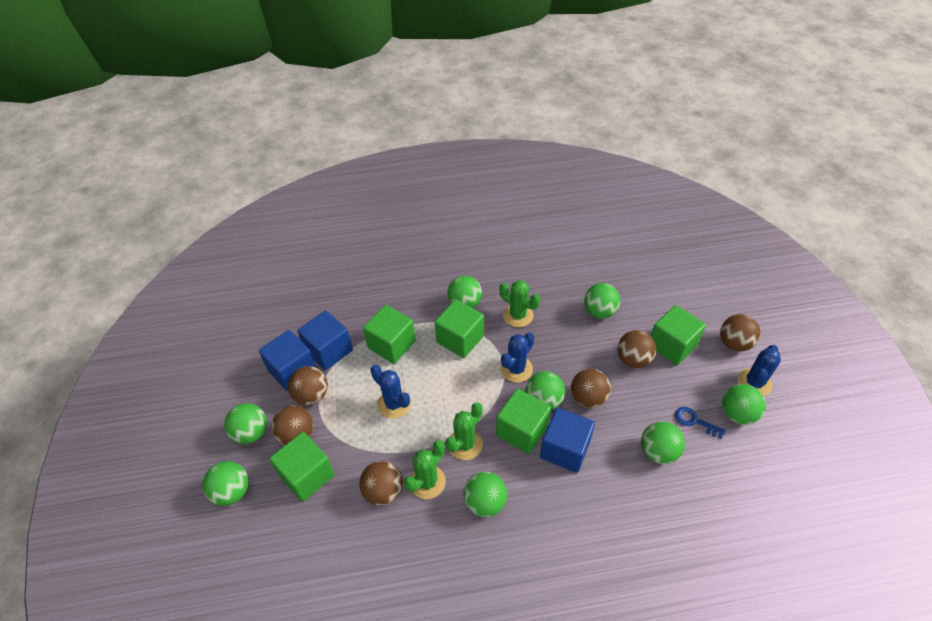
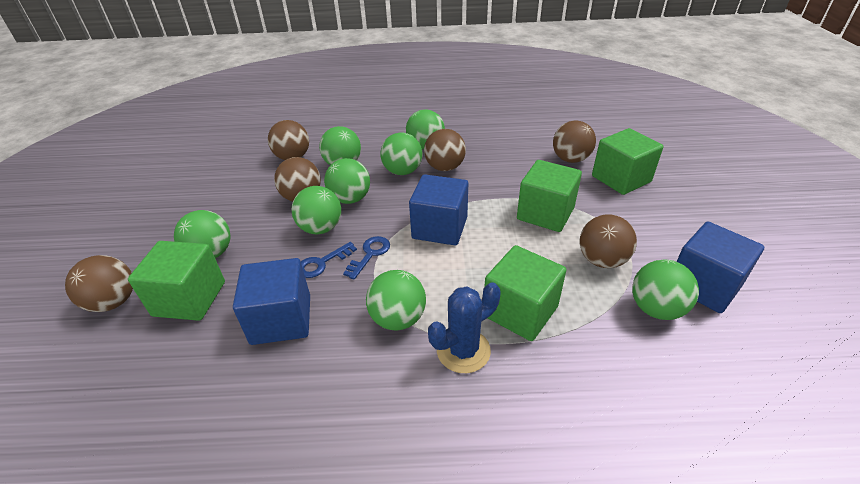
blue cactus: 3 -> 1
blue key: 1 -> 2
green cactus: 3 -> 0
green cube: 5 -> 4

